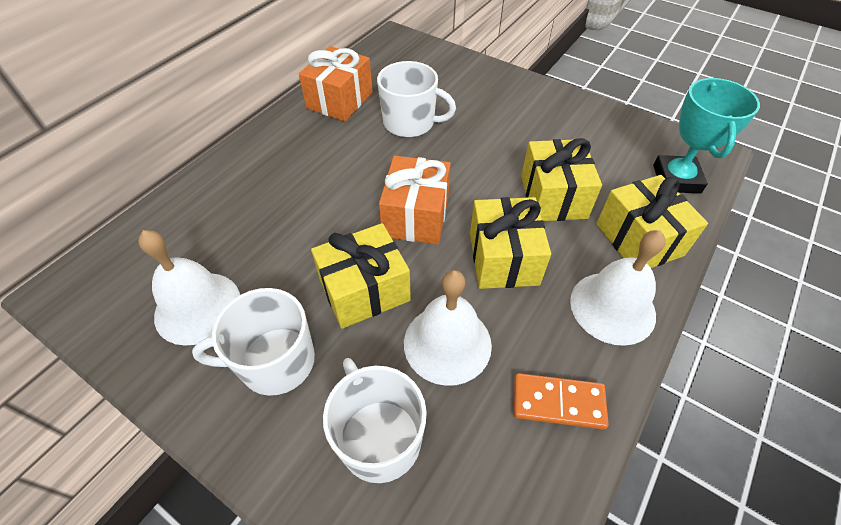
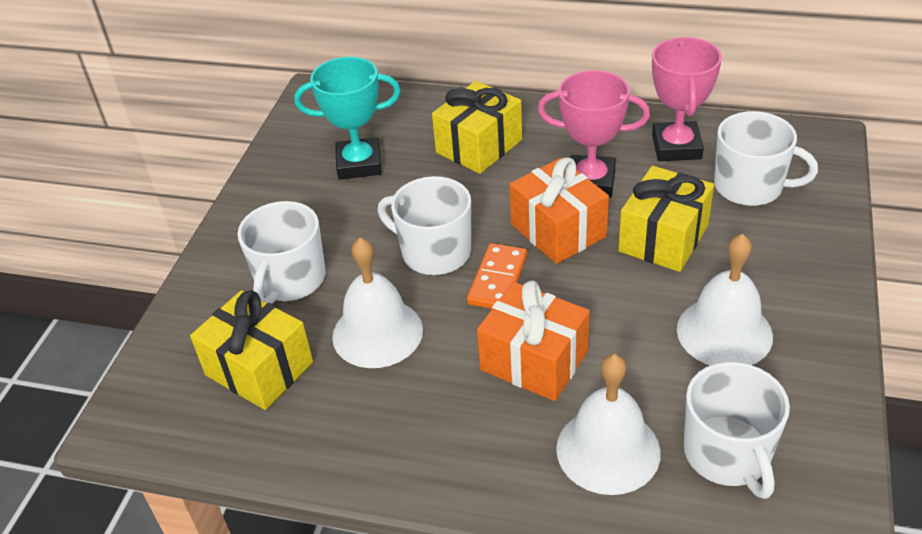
pink trophy: 0 -> 2
white mug: 3 -> 4
yellow gift: 4 -> 3

